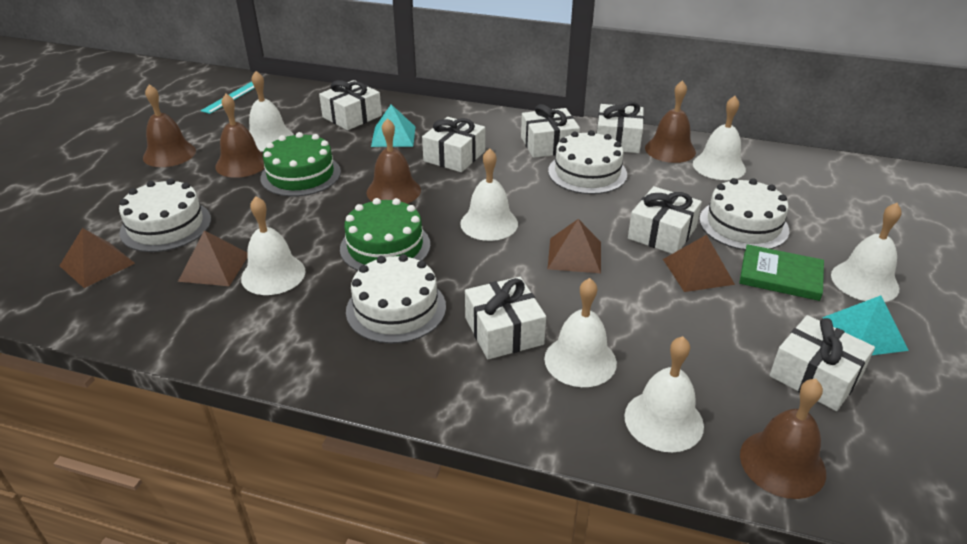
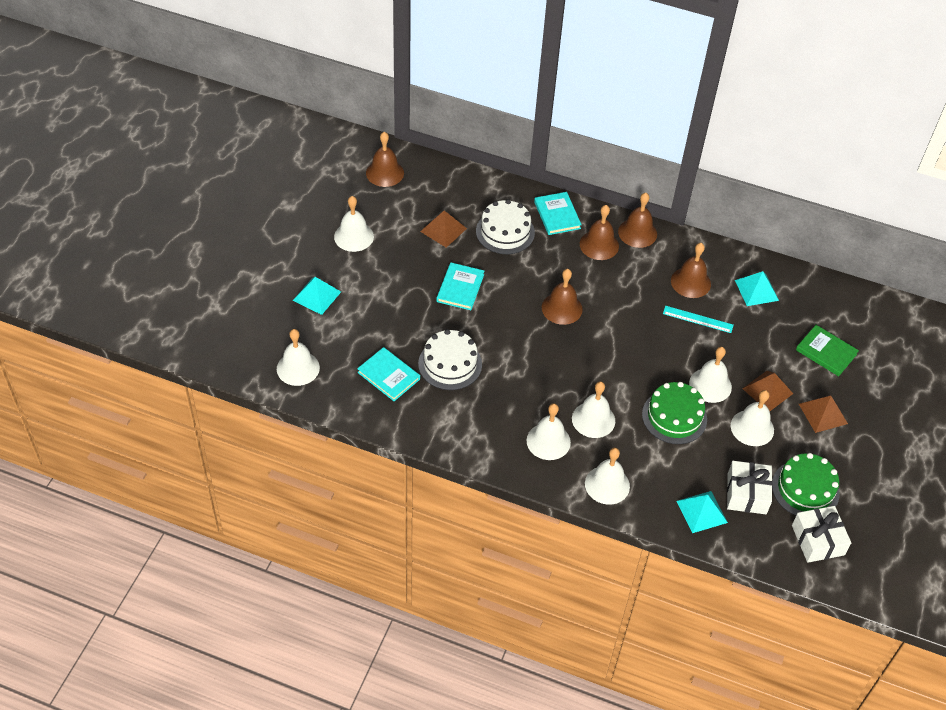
brown pyramid: 4 -> 3
turquoise book: 0 -> 3
turquoise pyramid: 2 -> 3
white cake: 4 -> 2
white gift: 7 -> 2

